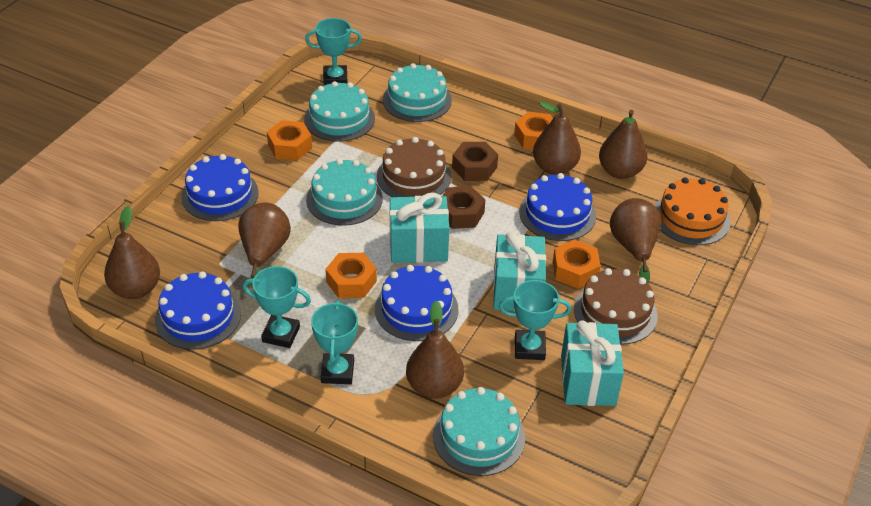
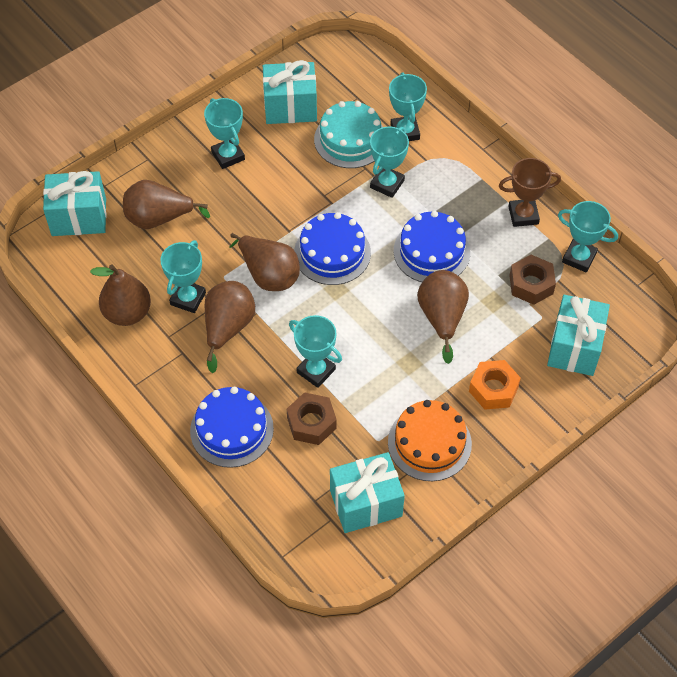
blue cake: 4 -> 3
brown cake: 2 -> 0
brown pear: 6 -> 5
brown trophy: 0 -> 1
orange nut: 4 -> 1
turquoise cake: 4 -> 1
turquoise gift: 3 -> 4
turquoise trophy: 4 -> 6

